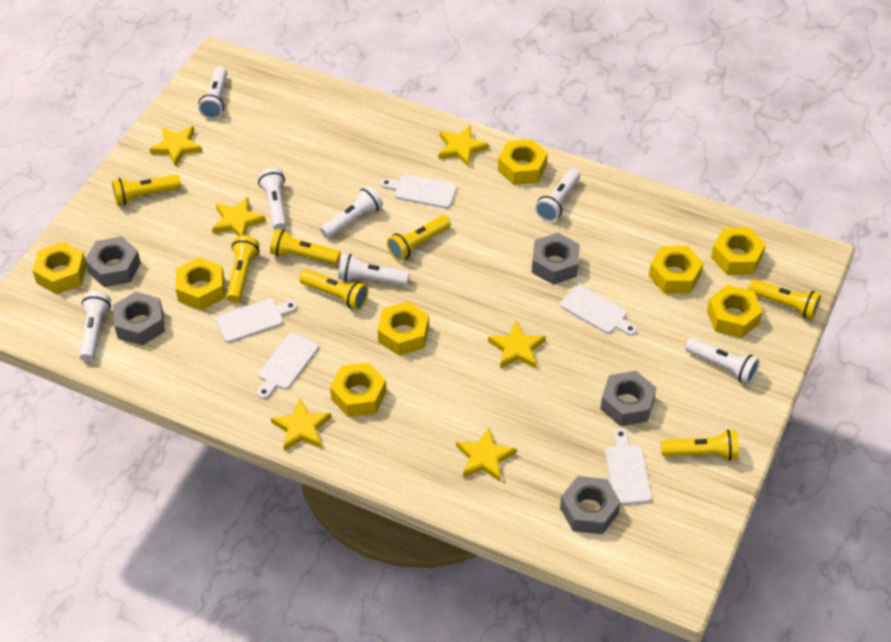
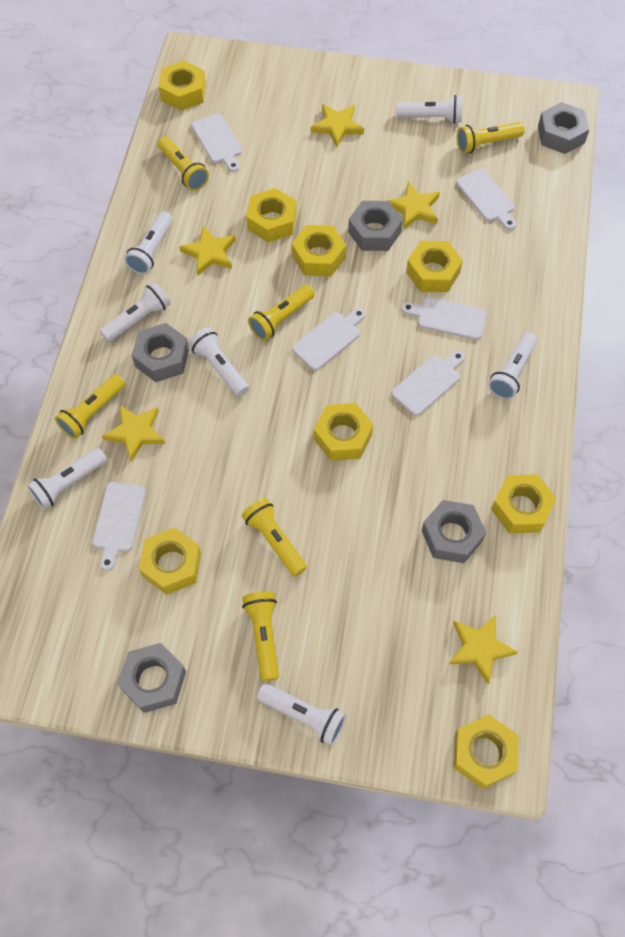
white cutting board: 5 -> 6
yellow flashlight: 7 -> 6
yellow star: 6 -> 5

